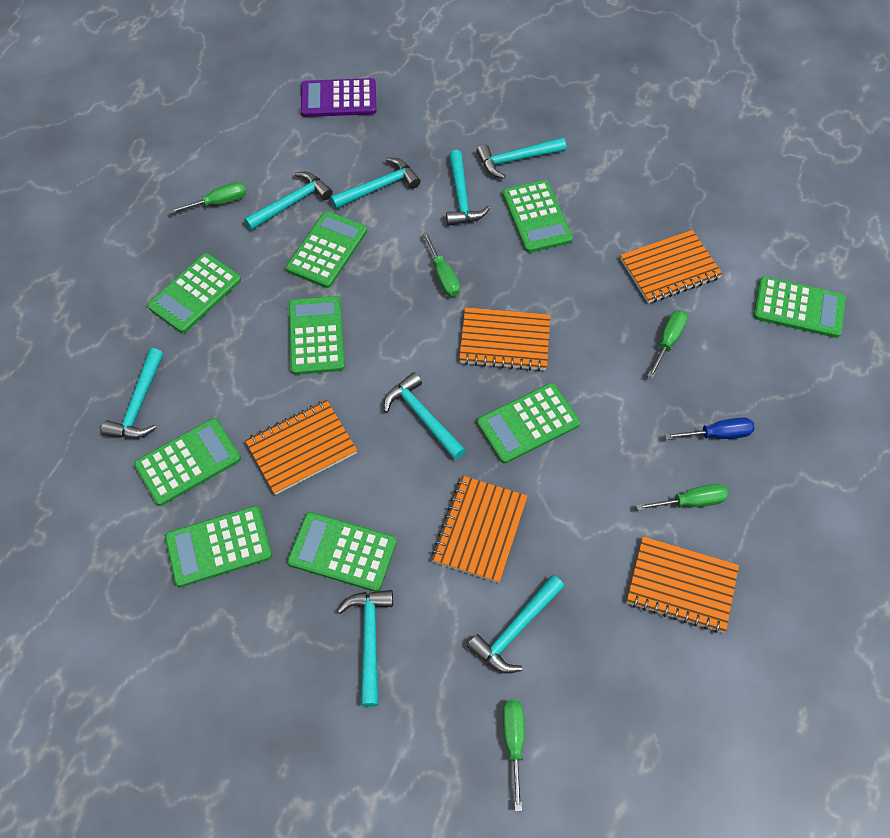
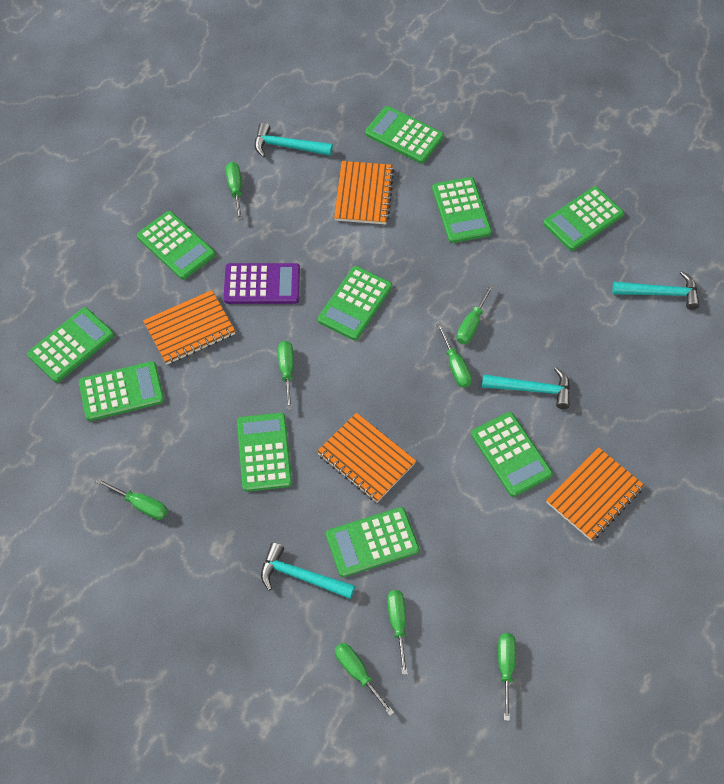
blue screwdriver: 1 -> 0
green calculator: 9 -> 10
green screwdriver: 5 -> 8
orange notebook: 5 -> 4
turquoise hammer: 8 -> 4

